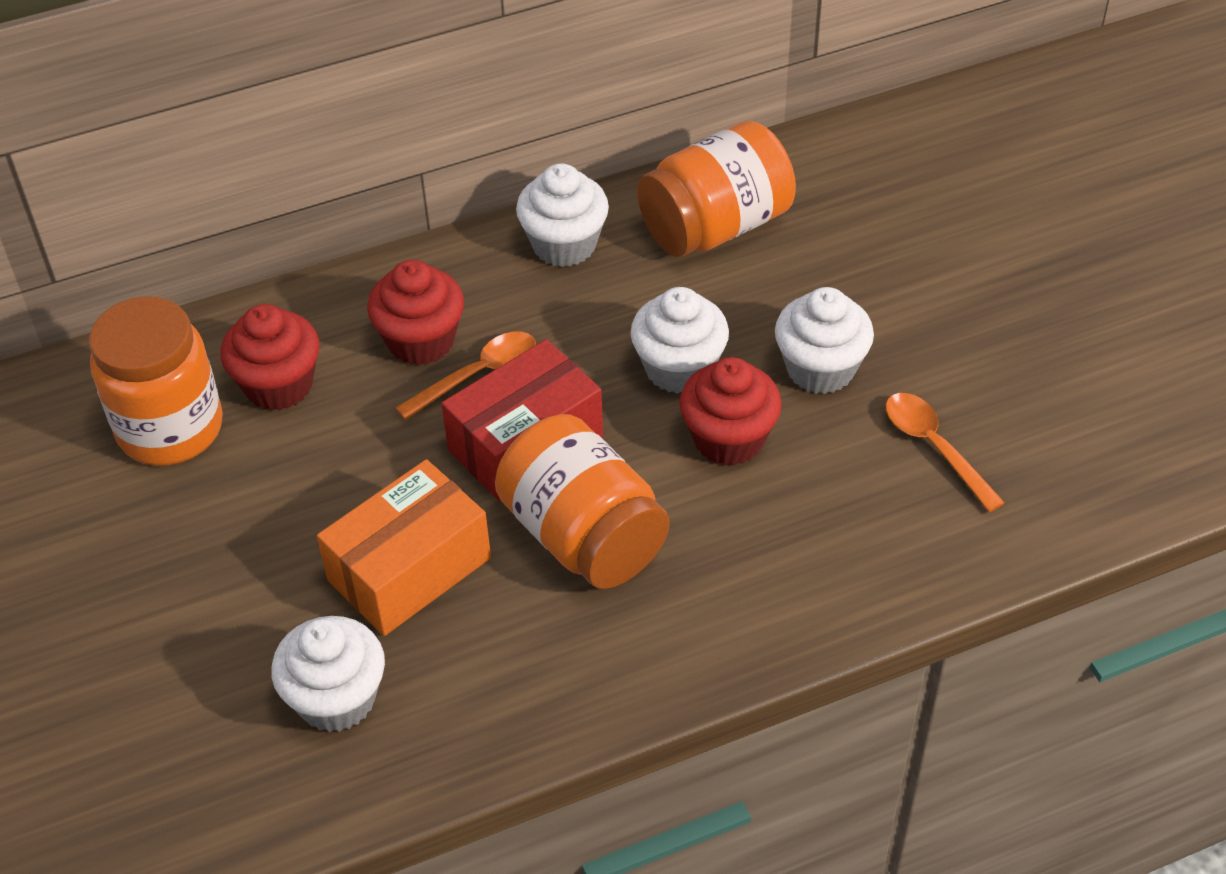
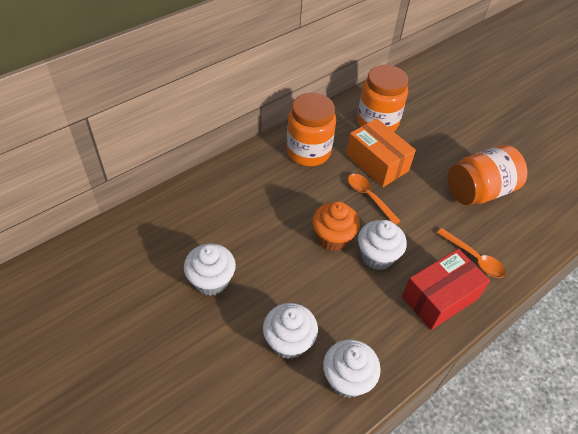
orange cupcake: 0 -> 1
red cupcake: 3 -> 0

